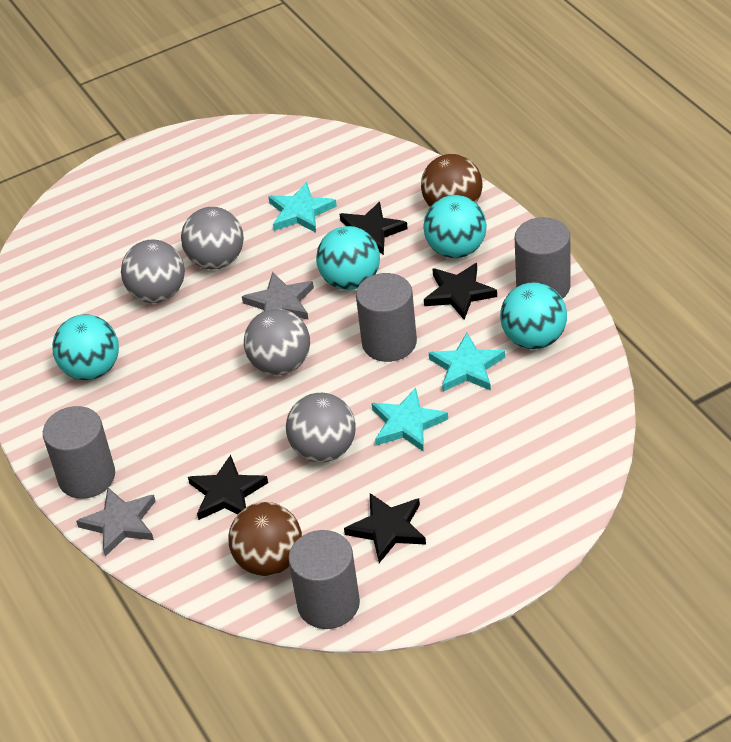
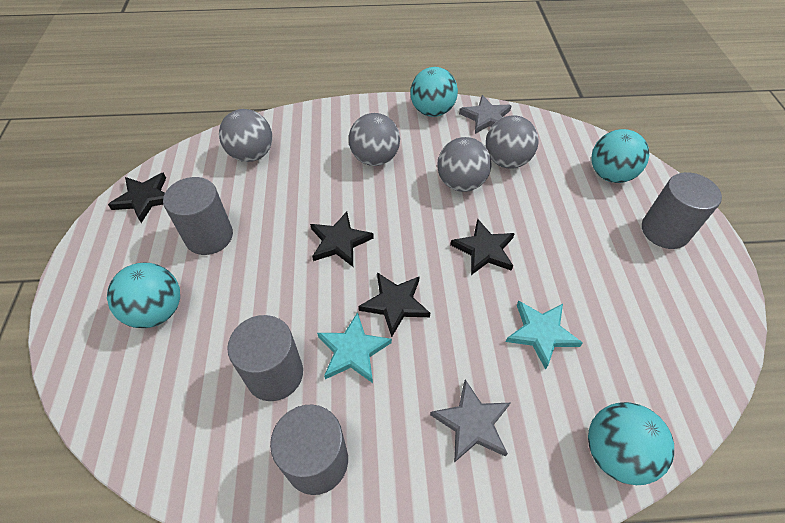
brown ball: 2 -> 0
turquoise star: 3 -> 2

